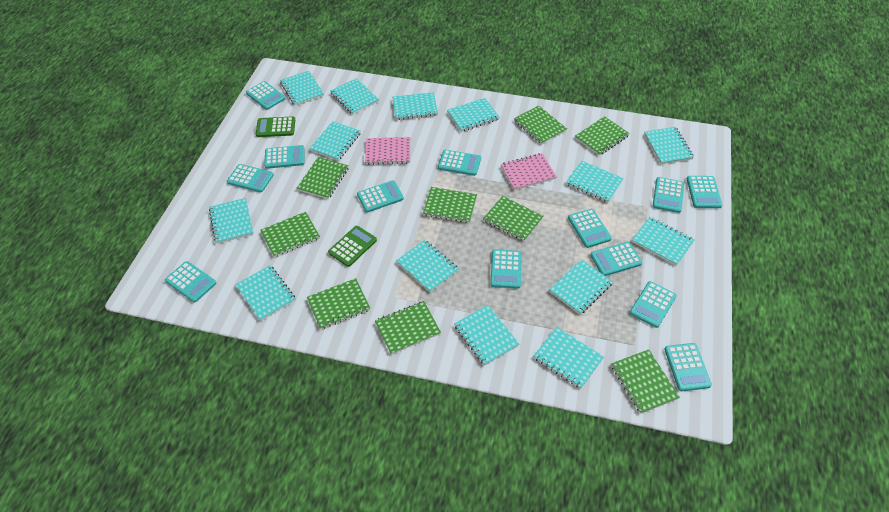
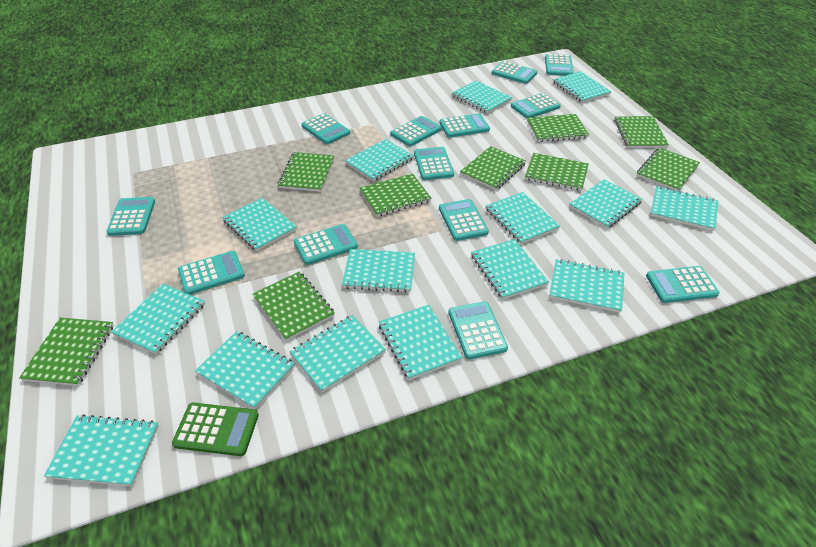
green calculator: 2 -> 1
pink notebook: 2 -> 0
turquoise notebook: 14 -> 15

